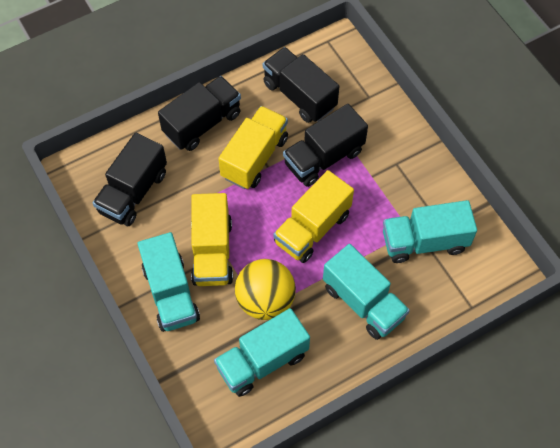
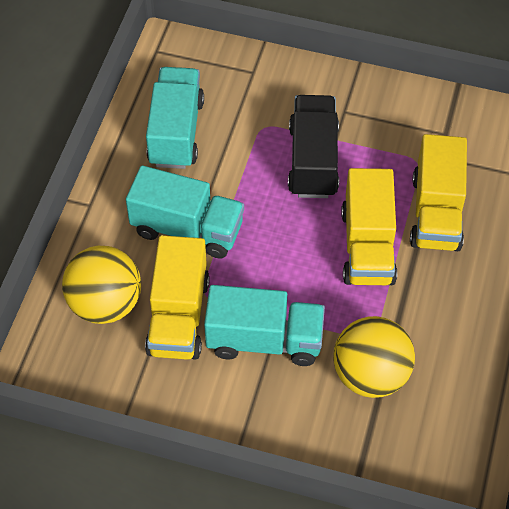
black truck: 4 -> 1
turquoise truck: 4 -> 3
yellow ball: 1 -> 2

